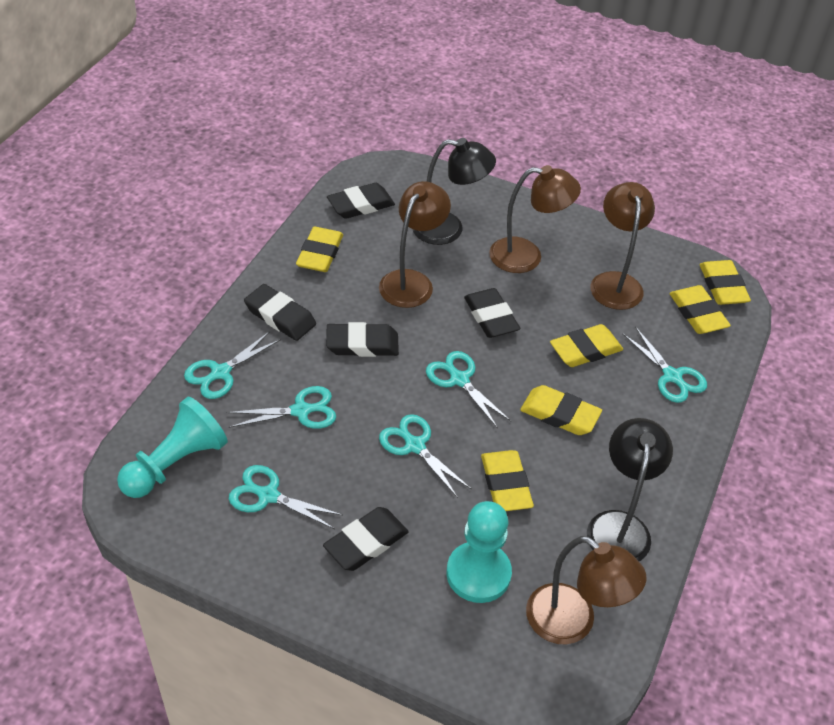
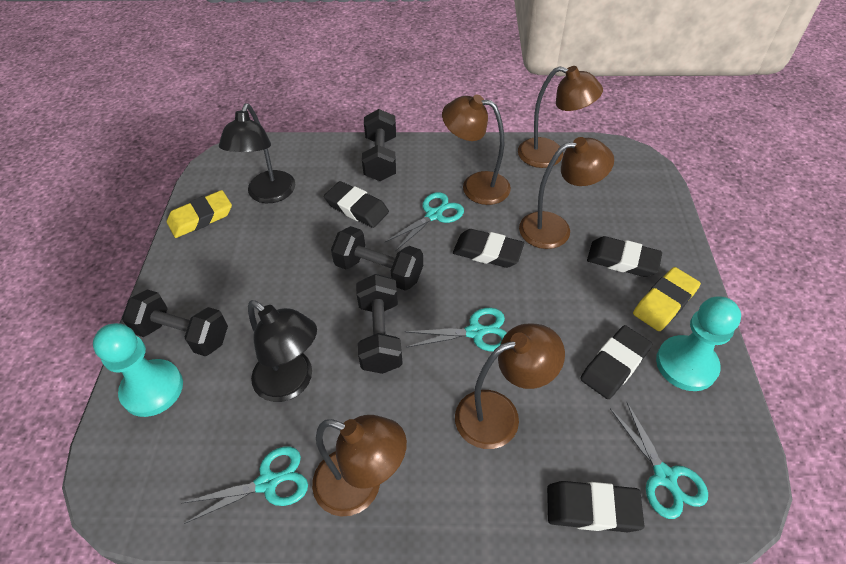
black dumbbell: 0 -> 4
brown lamp: 4 -> 5
turquoise scissors: 6 -> 4
yellow eraser: 6 -> 2

